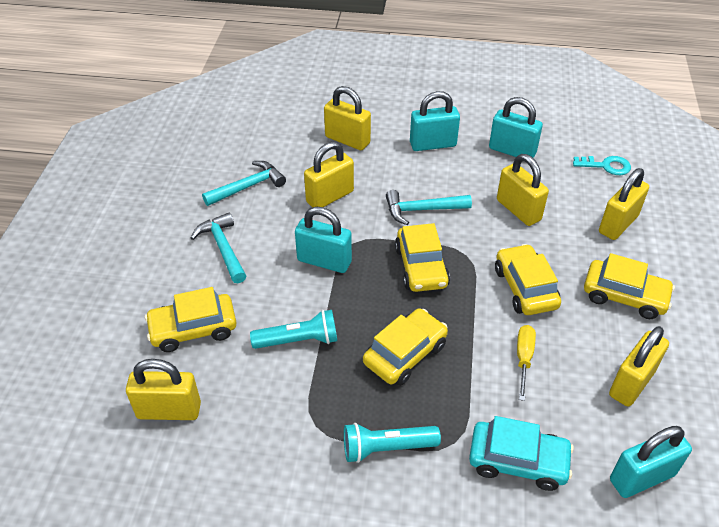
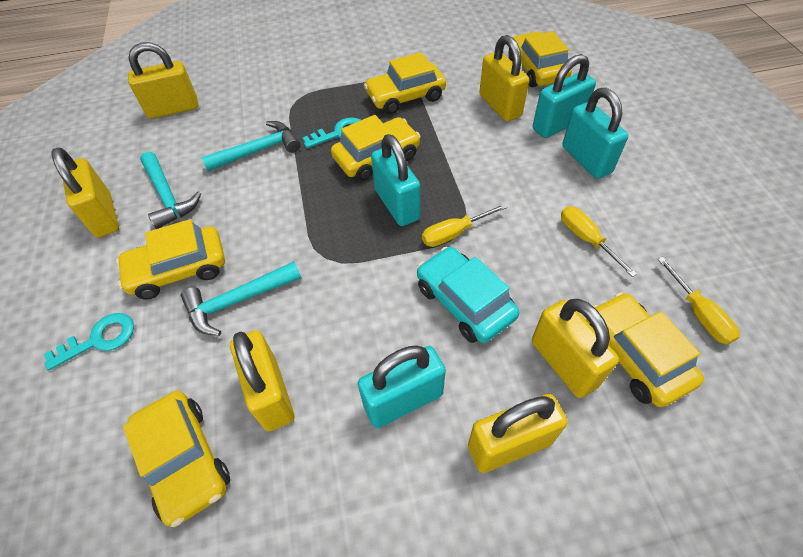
turquoise flashlight: 2 -> 0
turquoise key: 1 -> 2
yellow car: 5 -> 6
yellow screwdriver: 1 -> 3

